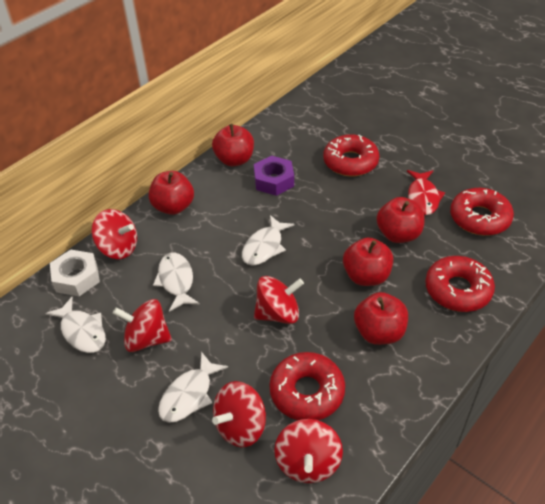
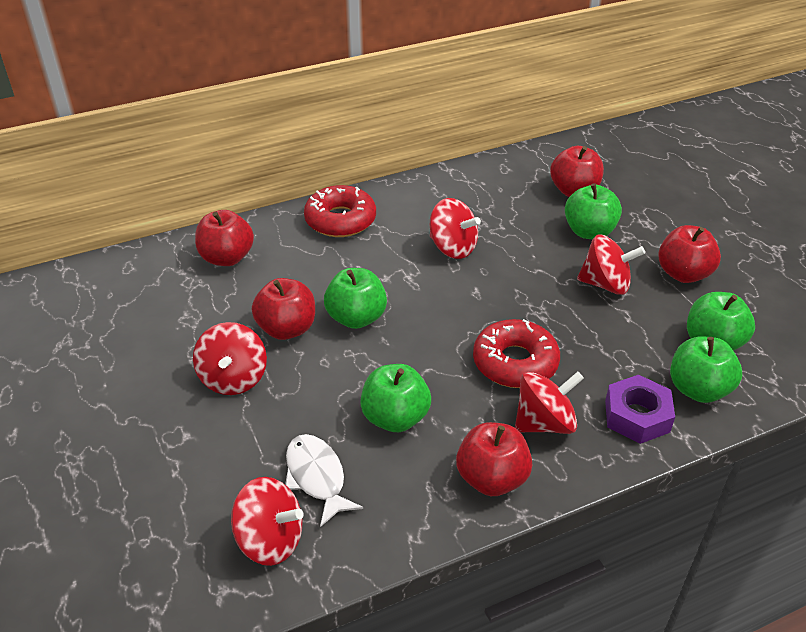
green apple: 0 -> 5
red donut: 4 -> 2
red fish: 1 -> 0
white fish: 4 -> 1
white nut: 1 -> 0

